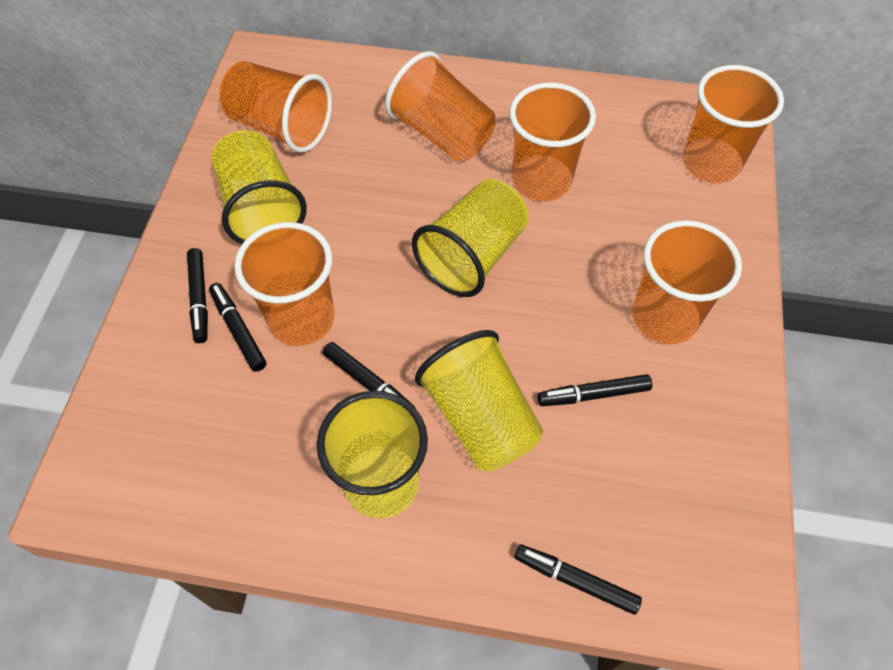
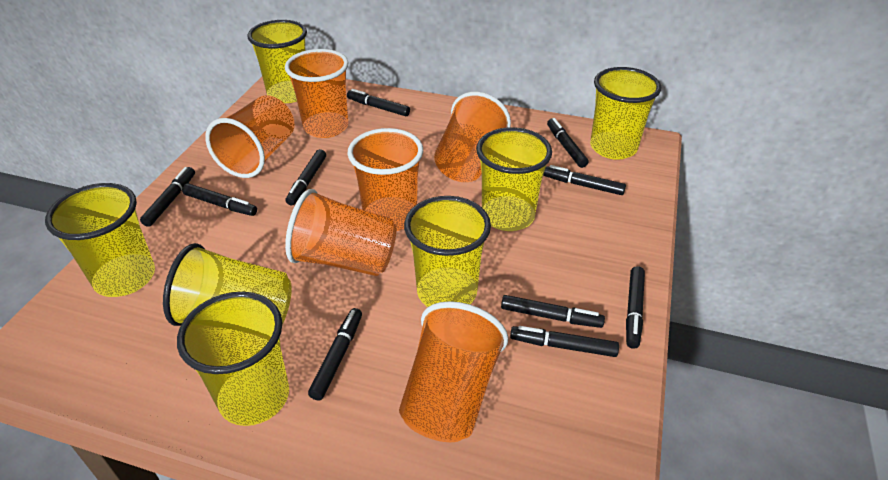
black marker: 5 -> 10
yellow cup: 4 -> 7

